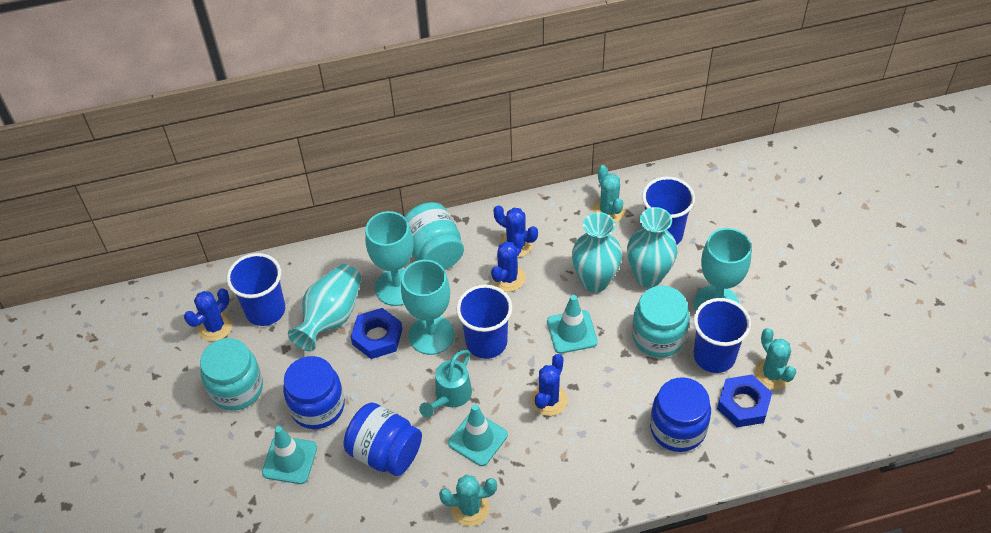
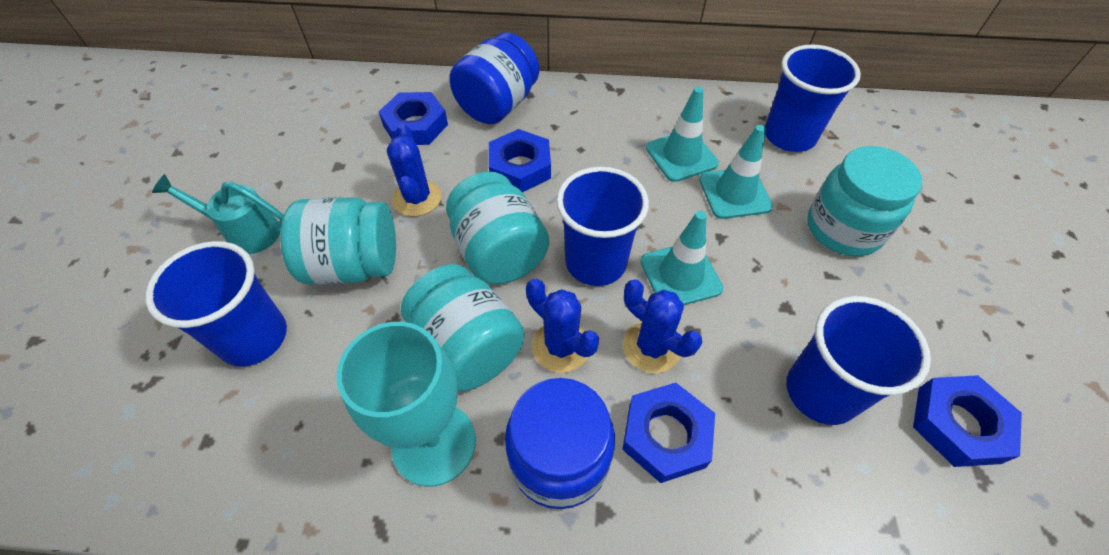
blue cactus: 4 -> 3
blue jar: 3 -> 2
blue nut: 2 -> 4
turquoise cactus: 3 -> 0
turquoise goblet: 3 -> 1
turquoise jar: 3 -> 4
turquoise vase: 3 -> 0

